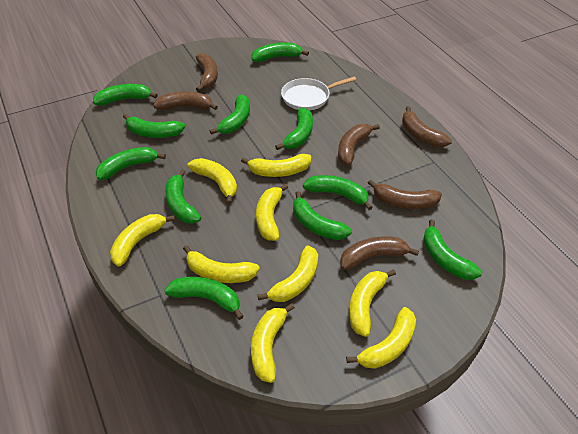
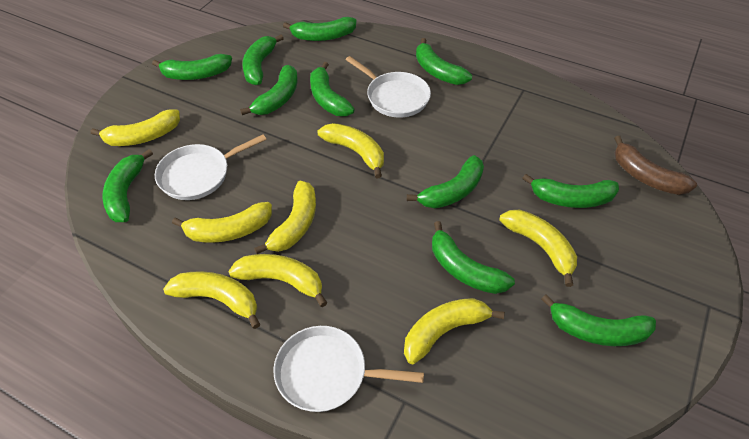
brown banana: 6 -> 1
white pan: 1 -> 3
yellow banana: 9 -> 8

